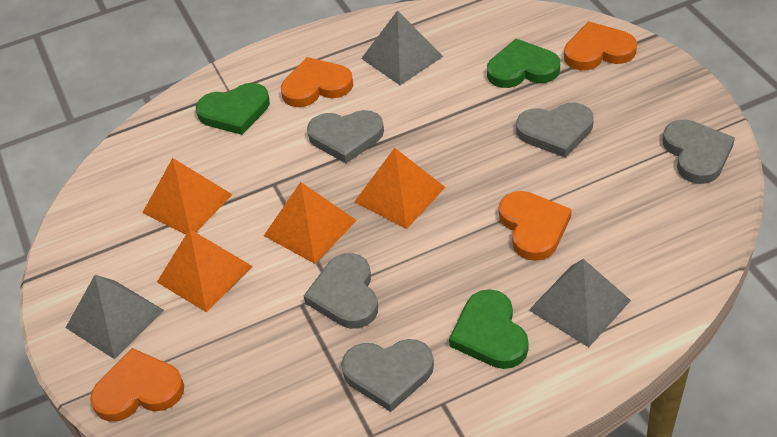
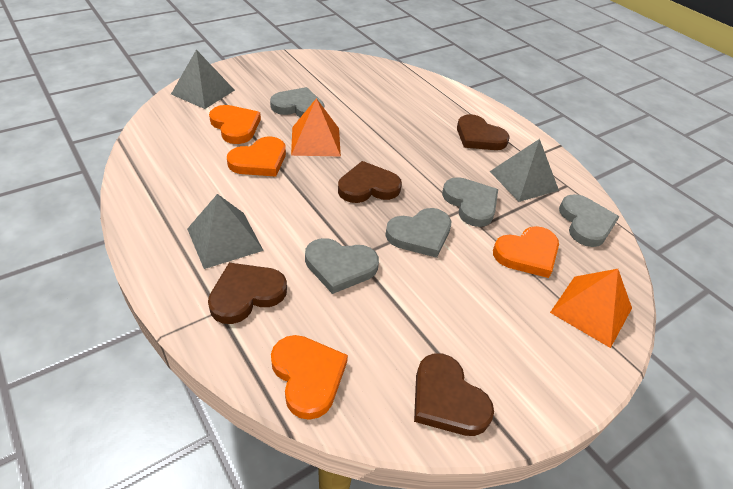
brown heart: 0 -> 4
green heart: 3 -> 0
orange pyramid: 4 -> 2

